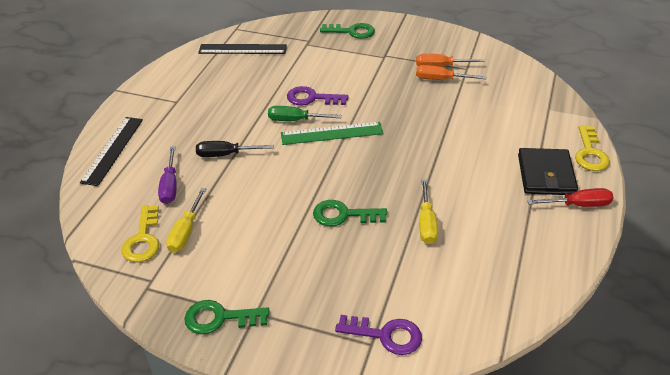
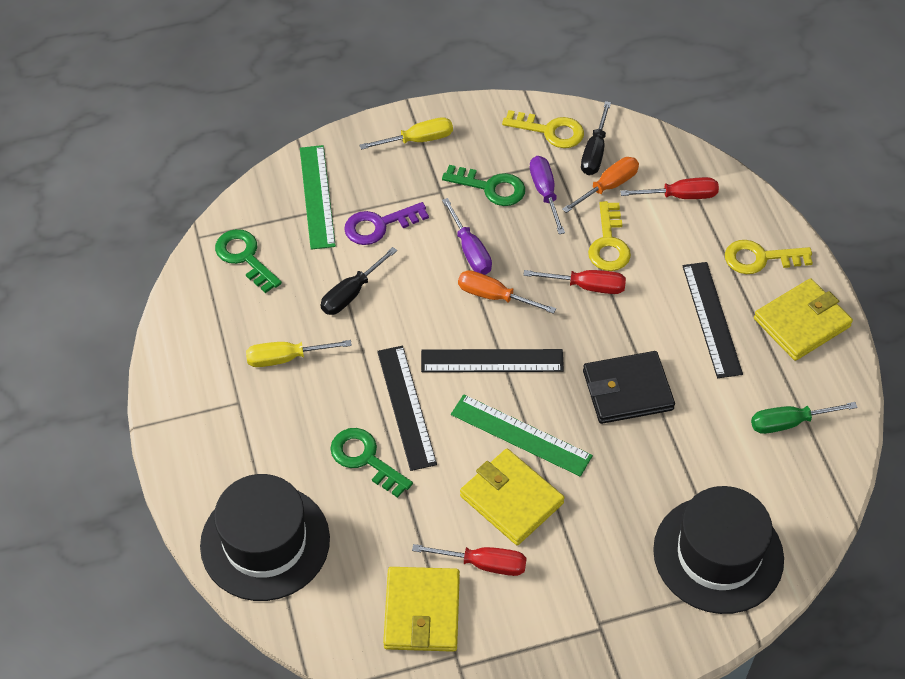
black hat: 0 -> 2
black ruler: 2 -> 3
black screwdriver: 1 -> 2
green ruler: 1 -> 2
purple key: 2 -> 1
purple screwdriver: 1 -> 2
red screwdriver: 1 -> 3
yellow key: 2 -> 3
yellow wallet: 0 -> 3

